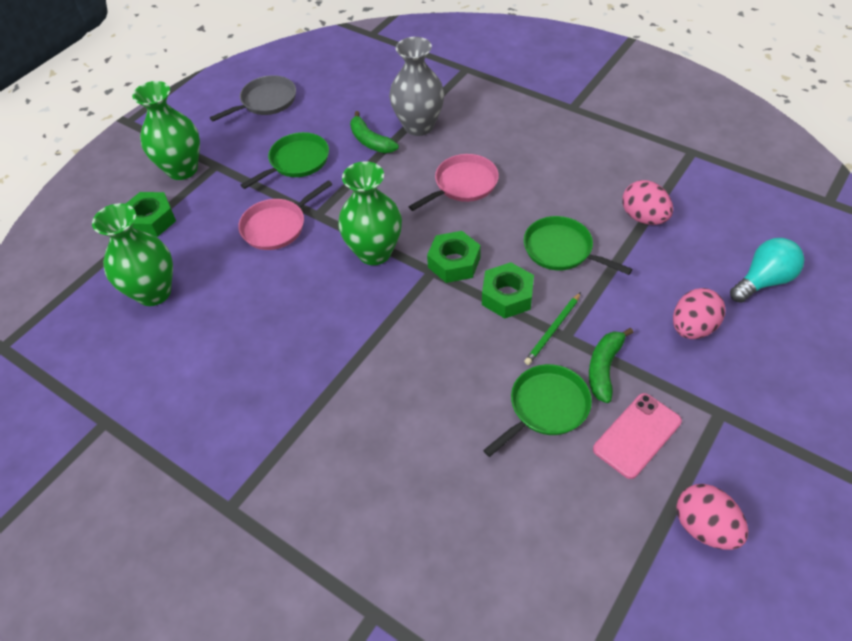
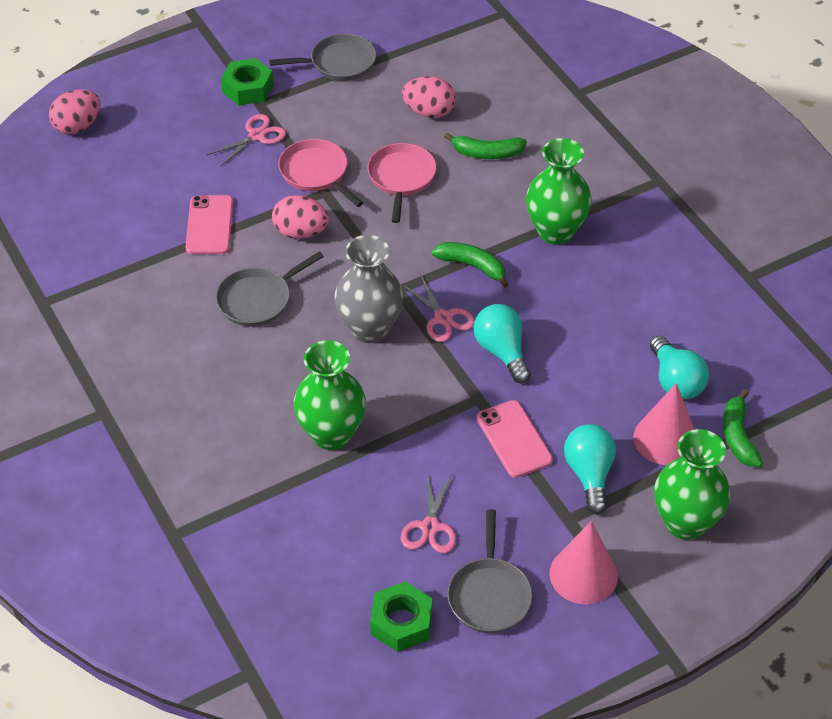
green banana: 2 -> 3
green nut: 3 -> 2
green pan: 3 -> 0
green pencil: 1 -> 0
grey pan: 1 -> 3
pink cone: 0 -> 2
pink phone: 1 -> 2
pink scissors: 0 -> 3
turquoise light bulb: 1 -> 3

